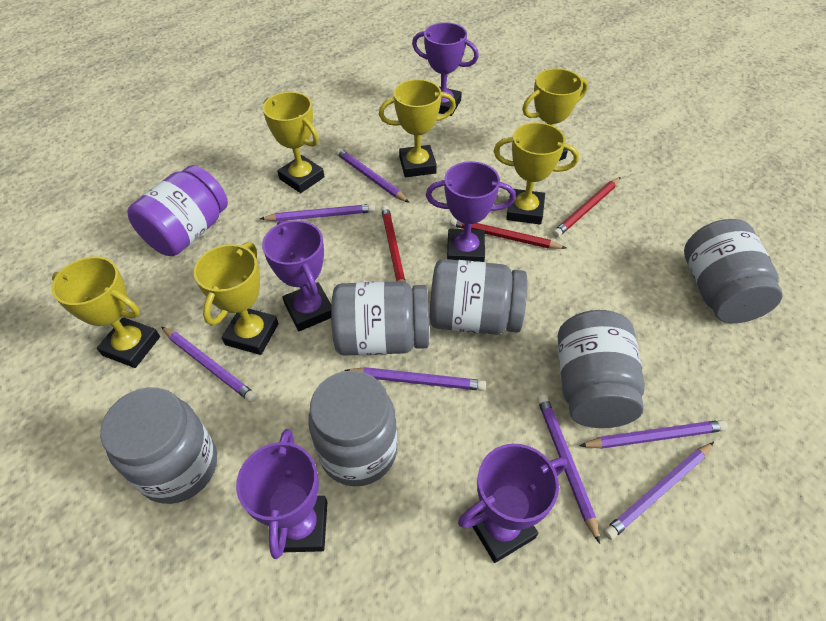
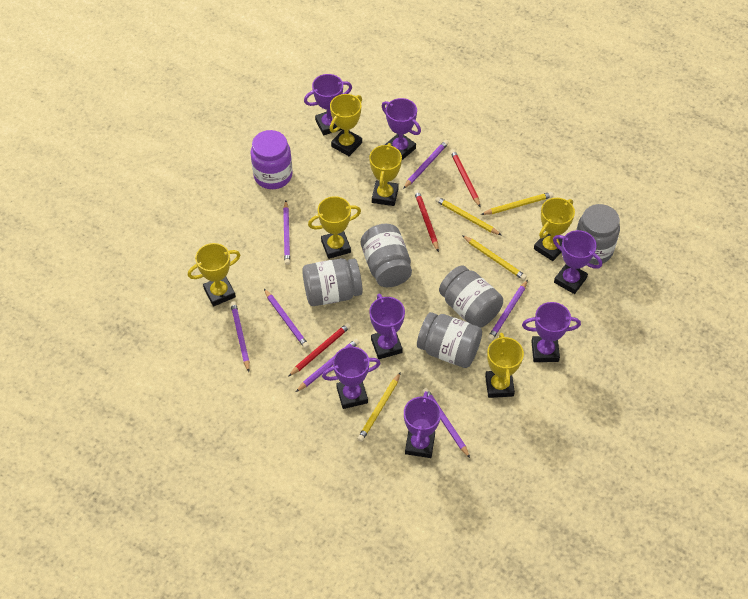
grey jar: 6 -> 5
purple trophy: 5 -> 7
yellow pencil: 0 -> 4

